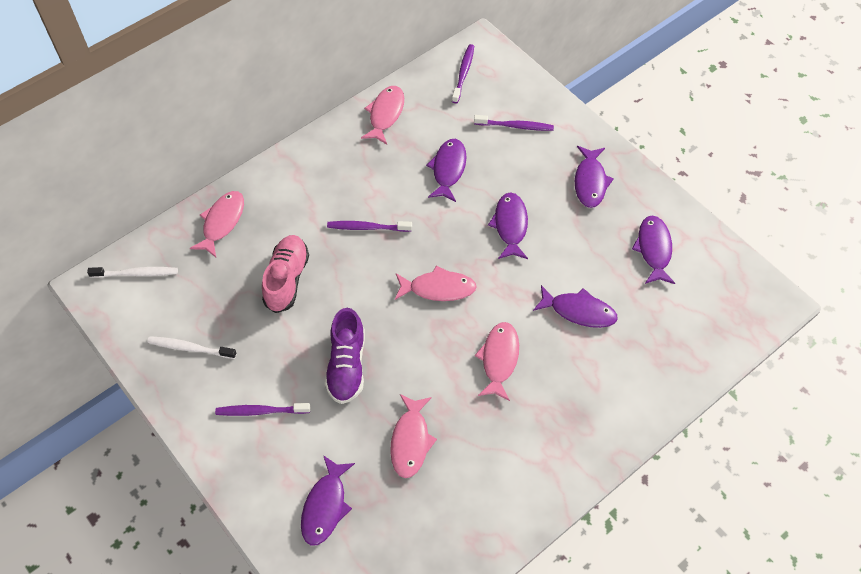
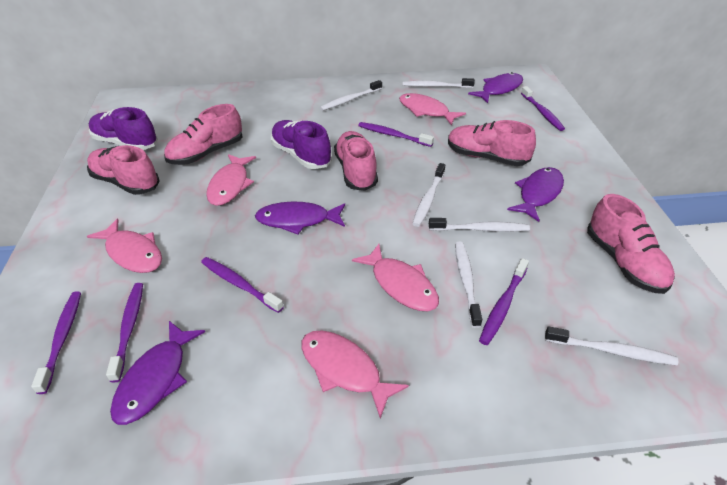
pink shoe: 1 -> 5
purple fish: 6 -> 4
purple shoe: 1 -> 2
purple toothbrush: 4 -> 6
white toothbrush: 2 -> 6

